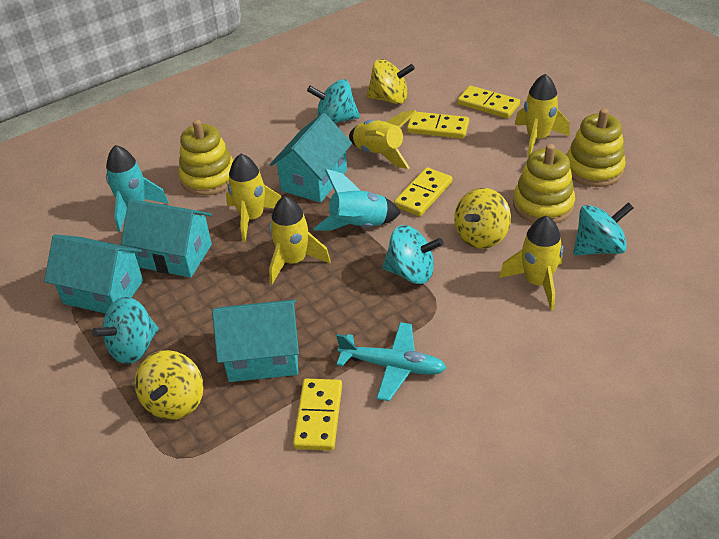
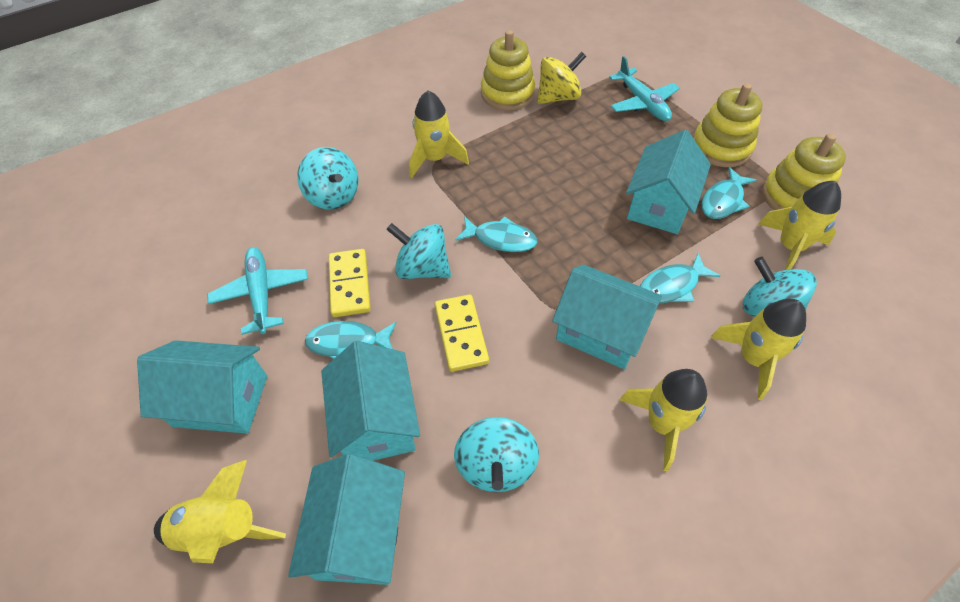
turquoise fish: 0 -> 4
turquoise house: 4 -> 5
turquoise plane: 1 -> 2
turquoise rocket: 2 -> 0
yellow domino: 4 -> 2
yellow spinning top: 3 -> 1

